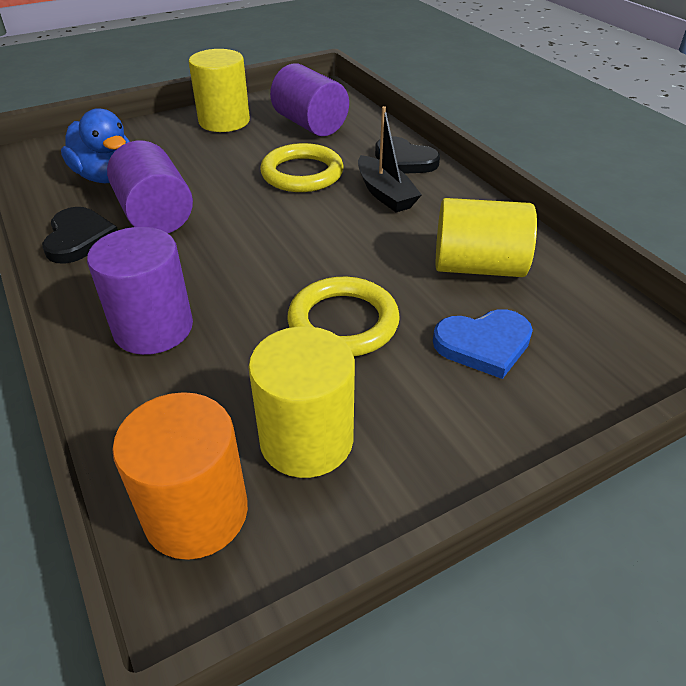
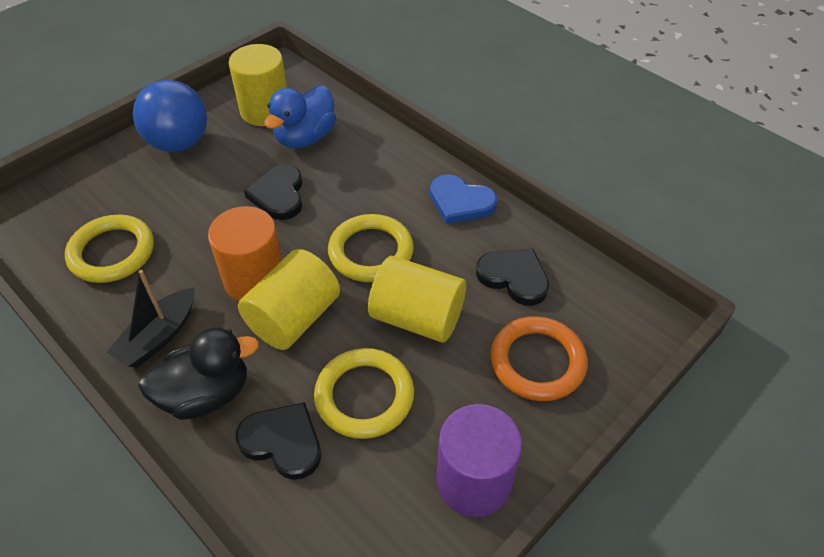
black duck: 0 -> 1
black heart: 2 -> 3
blue ball: 0 -> 1
orange ring: 0 -> 1
purple cylinder: 3 -> 1
yellow ring: 2 -> 3

